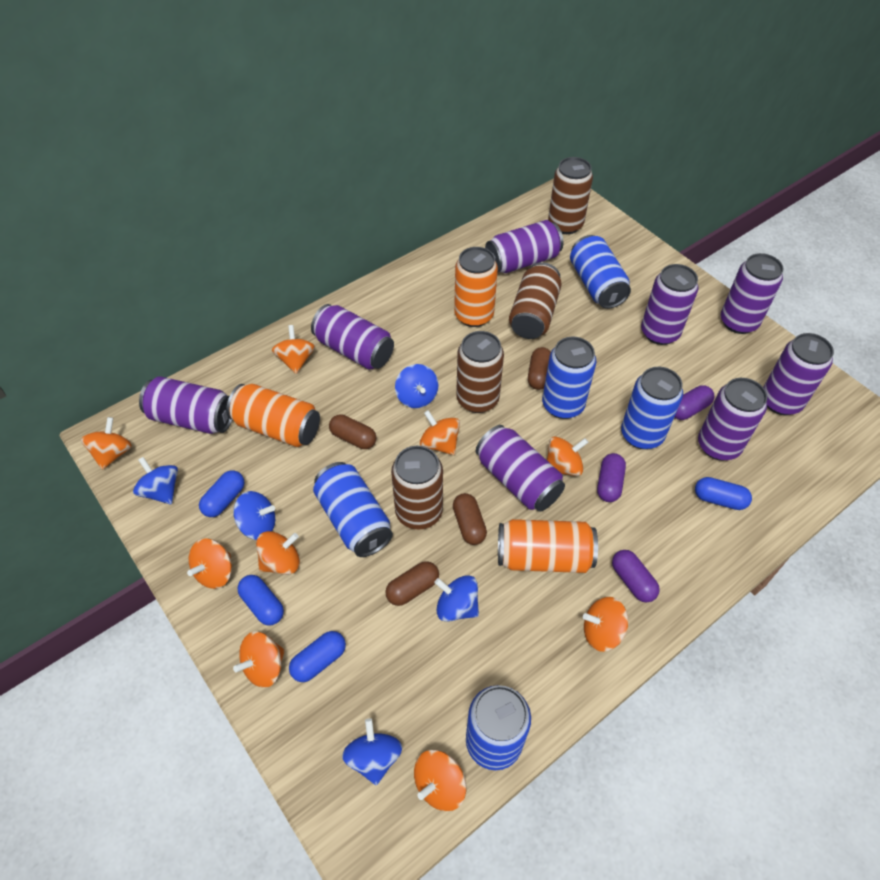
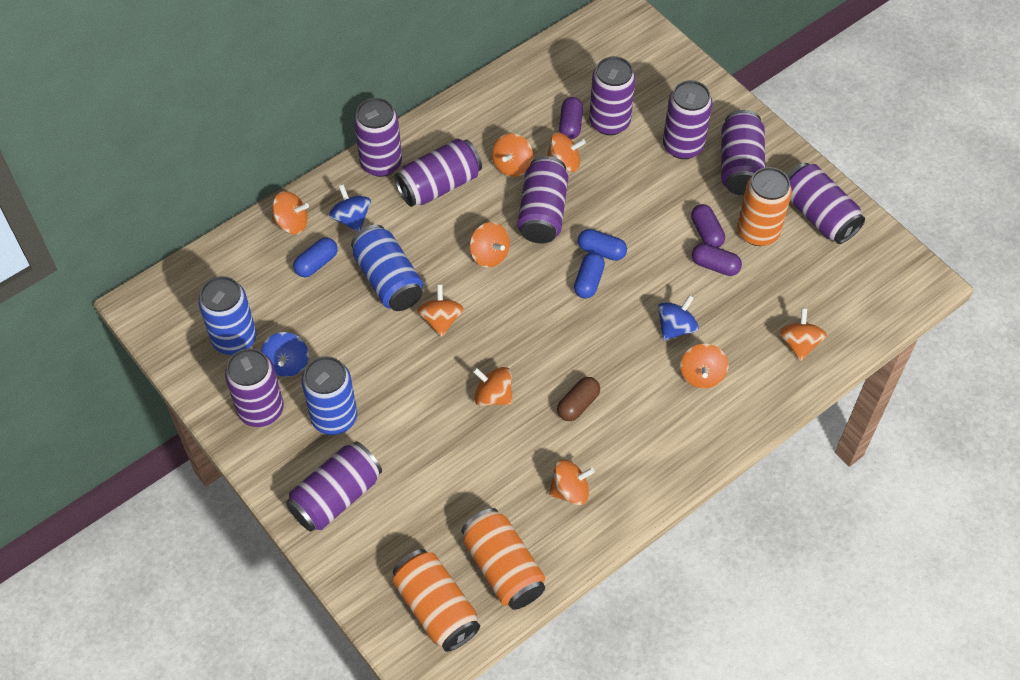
blue can: 5 -> 3
blue capsule: 4 -> 3
blue spinning top: 5 -> 3
brown can: 4 -> 0
brown capsule: 4 -> 1
purple can: 8 -> 9

